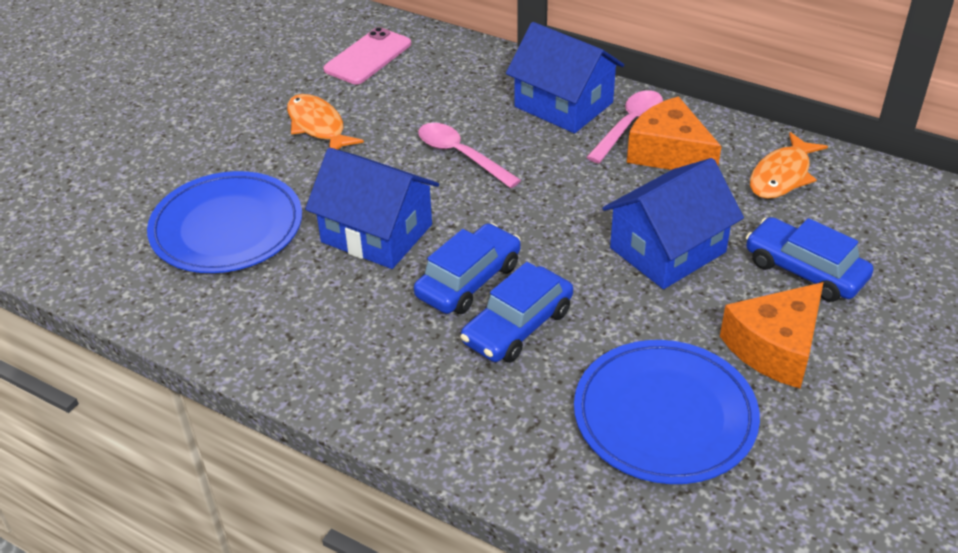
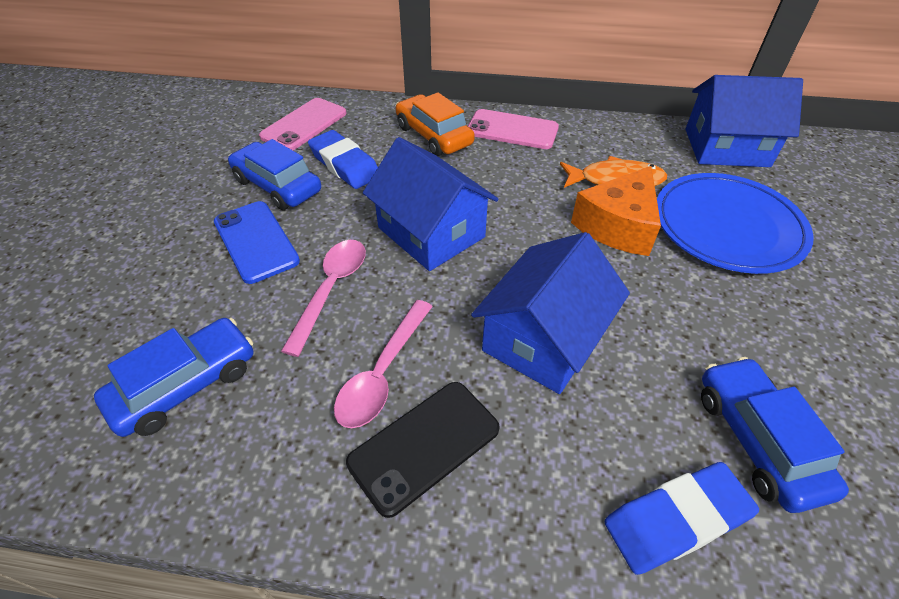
black phone: 0 -> 1
blue eraser: 0 -> 2
blue phone: 0 -> 1
blue plate: 2 -> 1
orange car: 0 -> 1
orange cheese: 2 -> 1
orange fish: 2 -> 1
pink phone: 1 -> 2

